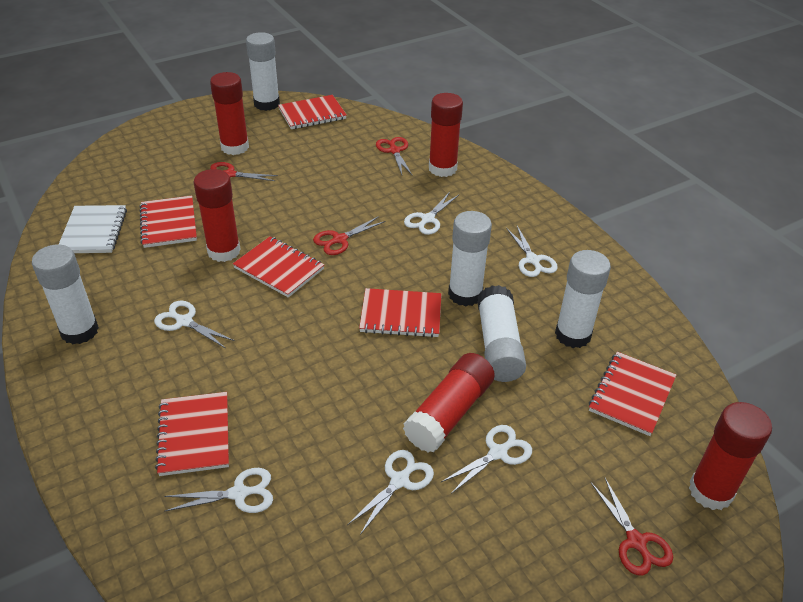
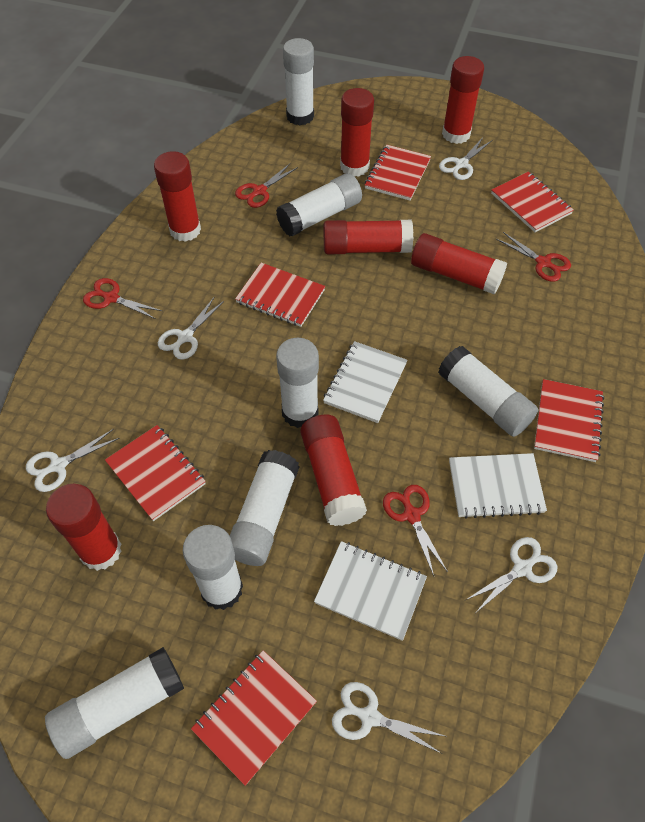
red glue stick: 5 -> 7
white glue stick: 5 -> 7
white notebook: 1 -> 3
white scissors: 6 -> 5

